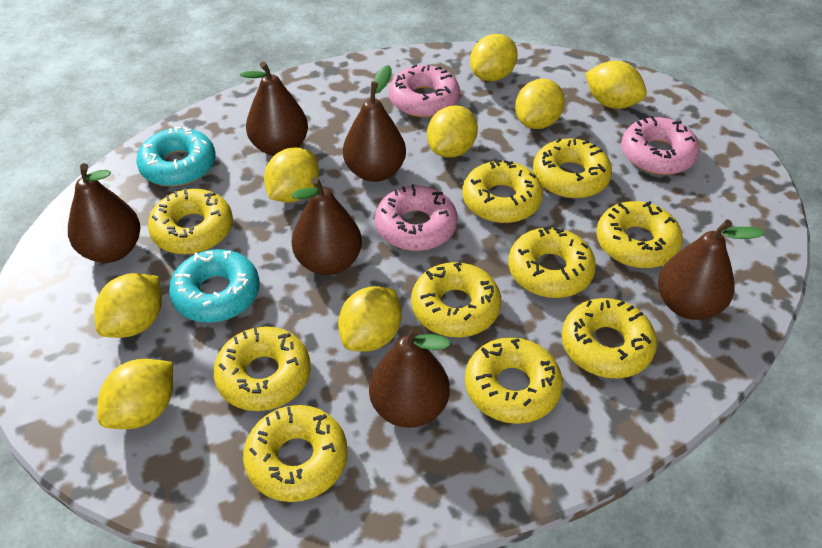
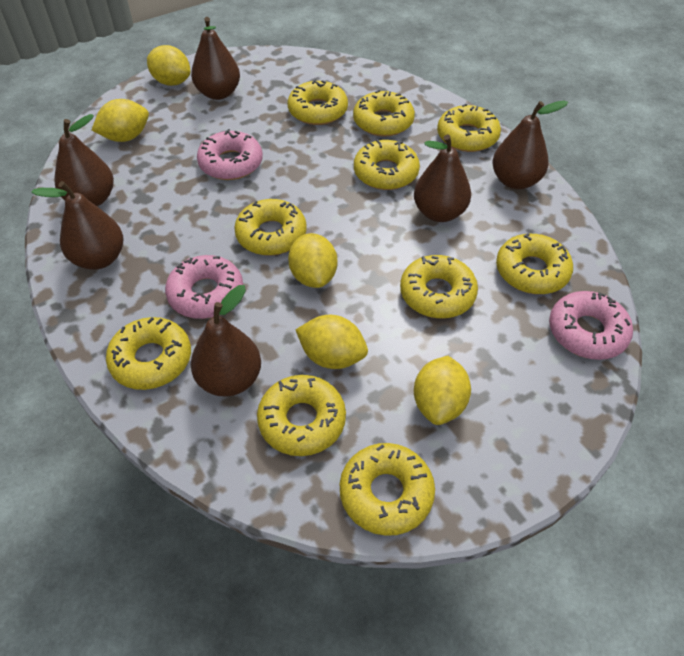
turquoise donut: 2 -> 0
yellow lemon: 8 -> 5

